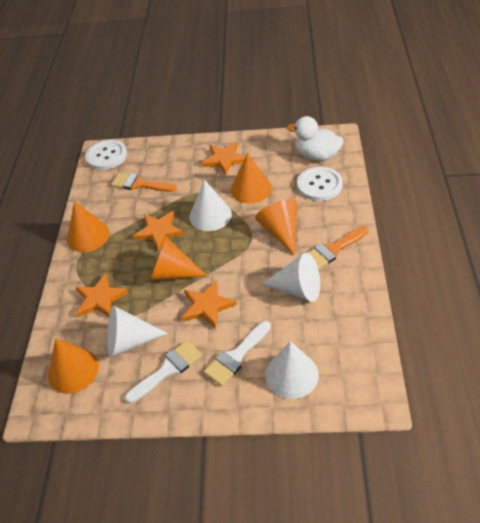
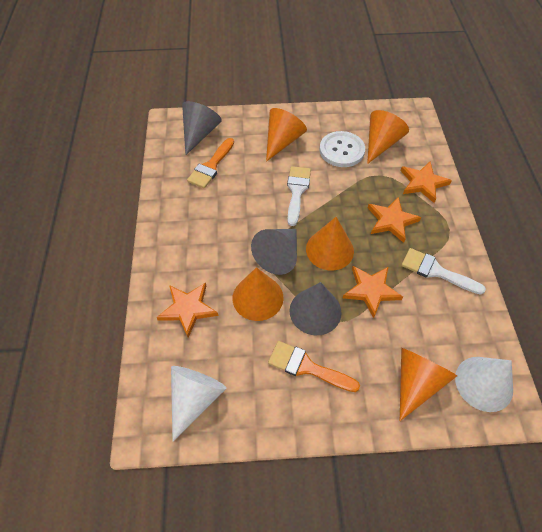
grey cone: 0 -> 3
white button: 2 -> 1
white cone: 4 -> 2
white duck: 1 -> 0

